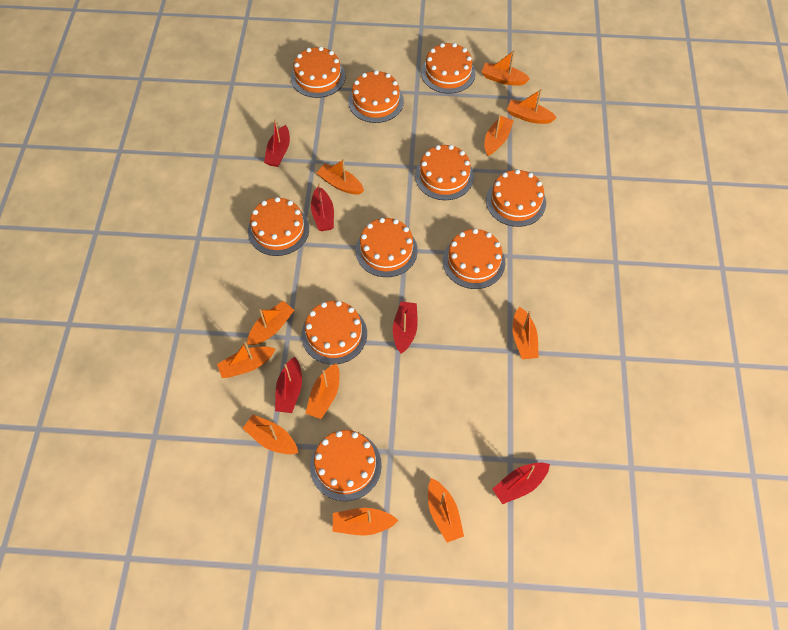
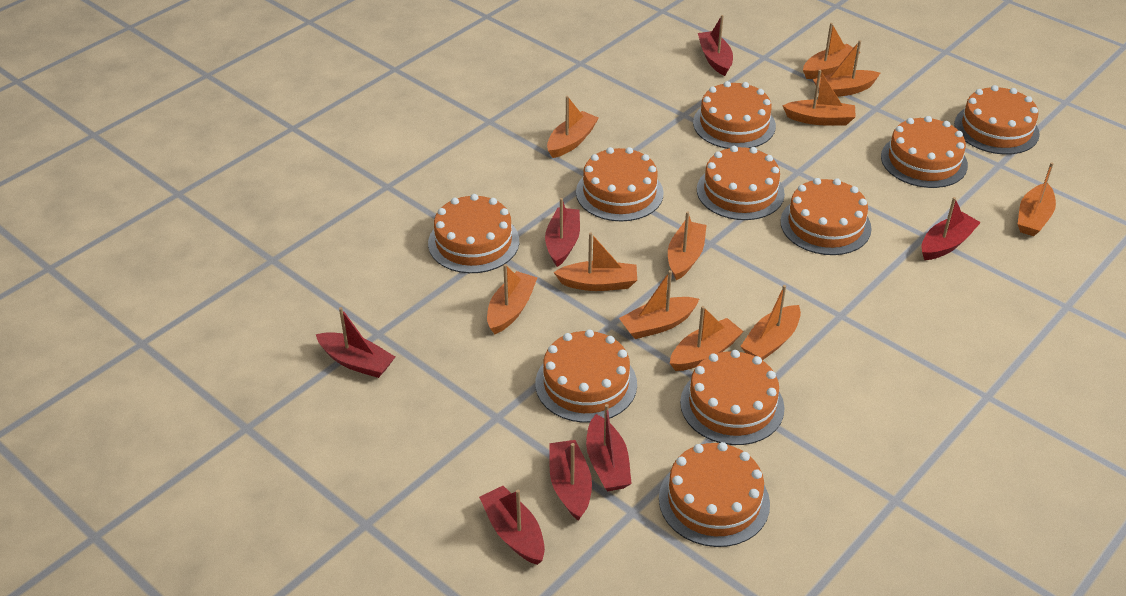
red boat: 5 -> 7

